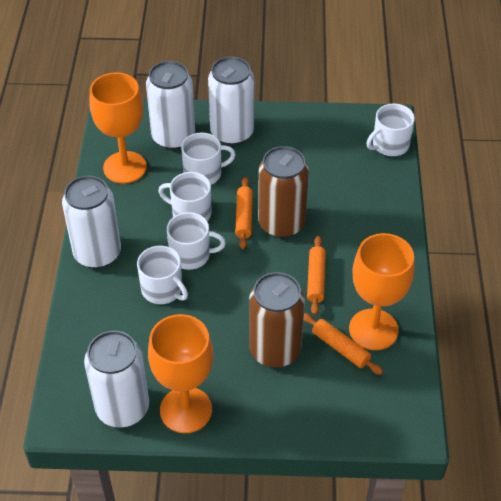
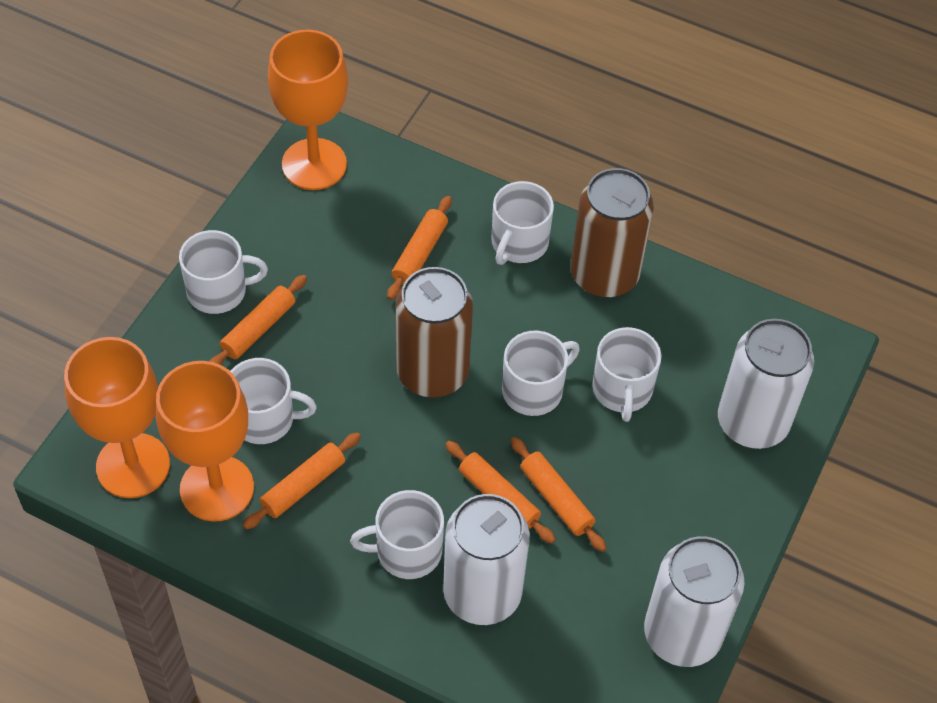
orange rolling pin: 3 -> 5
white can: 4 -> 3
white mug: 5 -> 6

